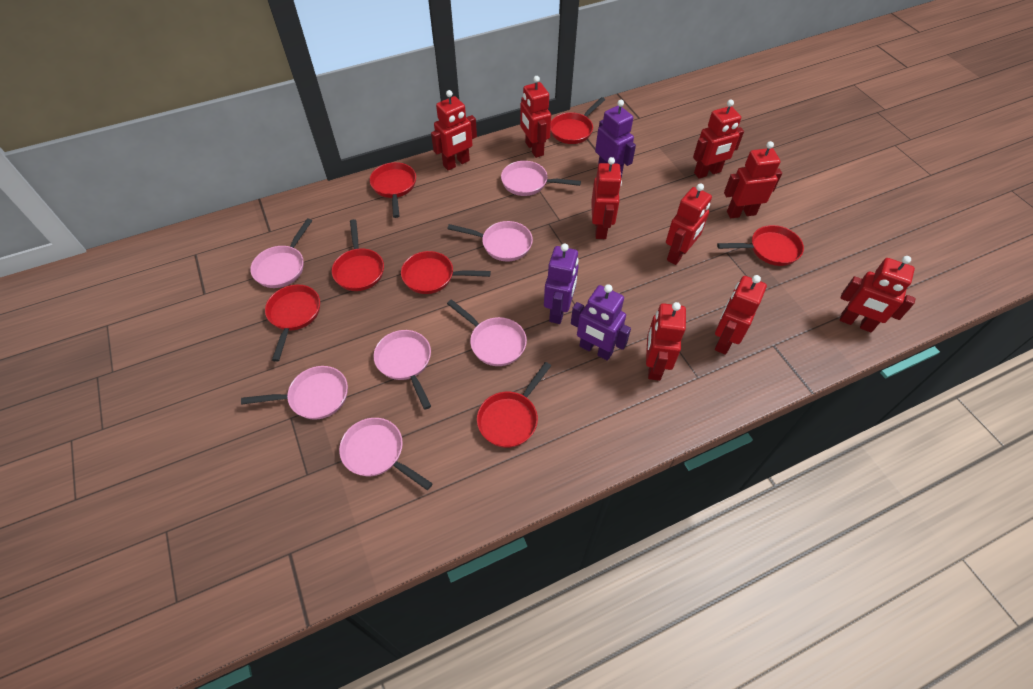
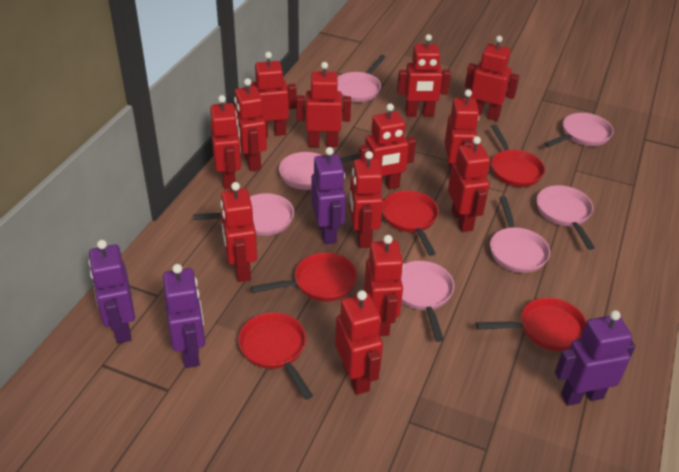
purple robot: 3 -> 4
red pan: 7 -> 5
red robot: 9 -> 13

